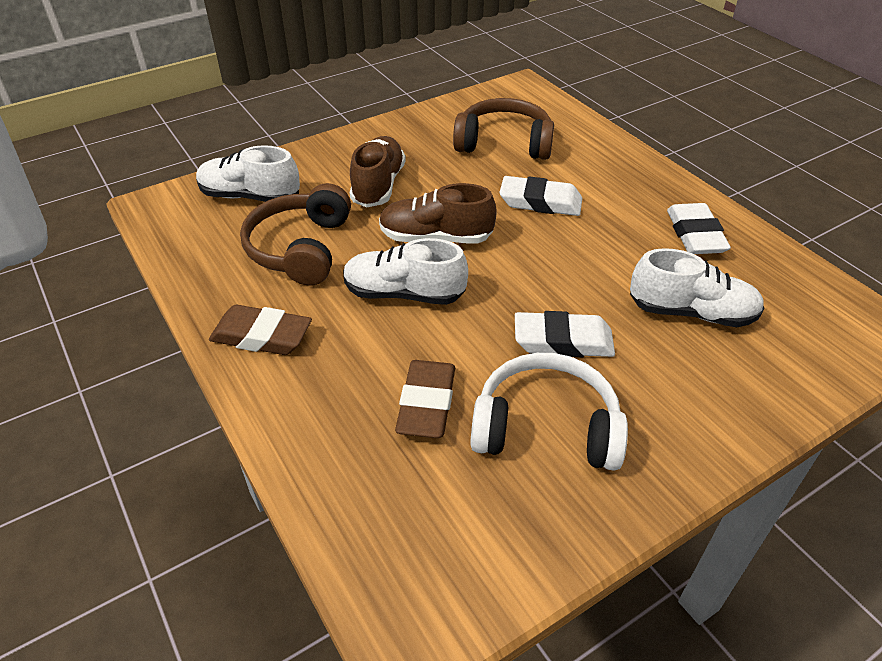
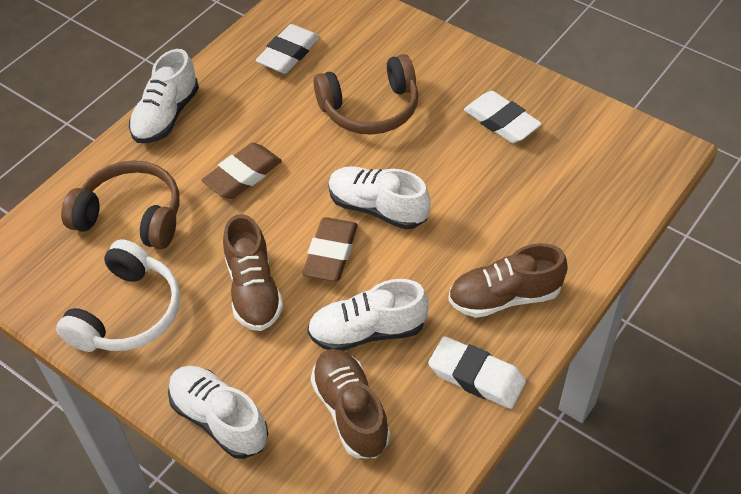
brown shoe: 2 -> 3
white shoe: 3 -> 4

